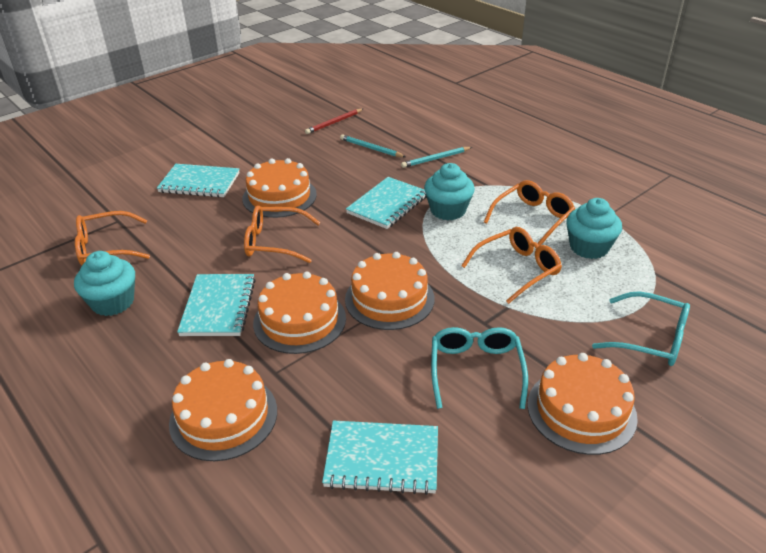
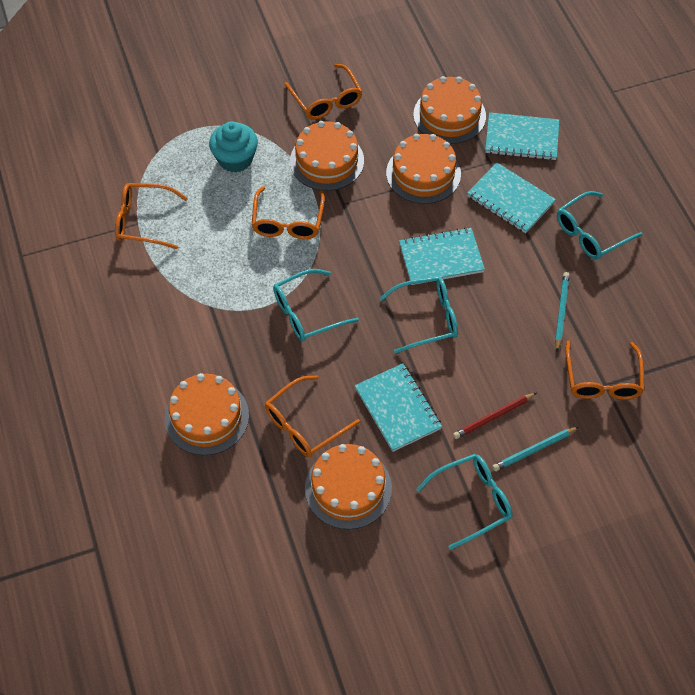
orange glasses: 4 -> 5
turquoise cupcake: 3 -> 1
turquoise glasses: 2 -> 4

